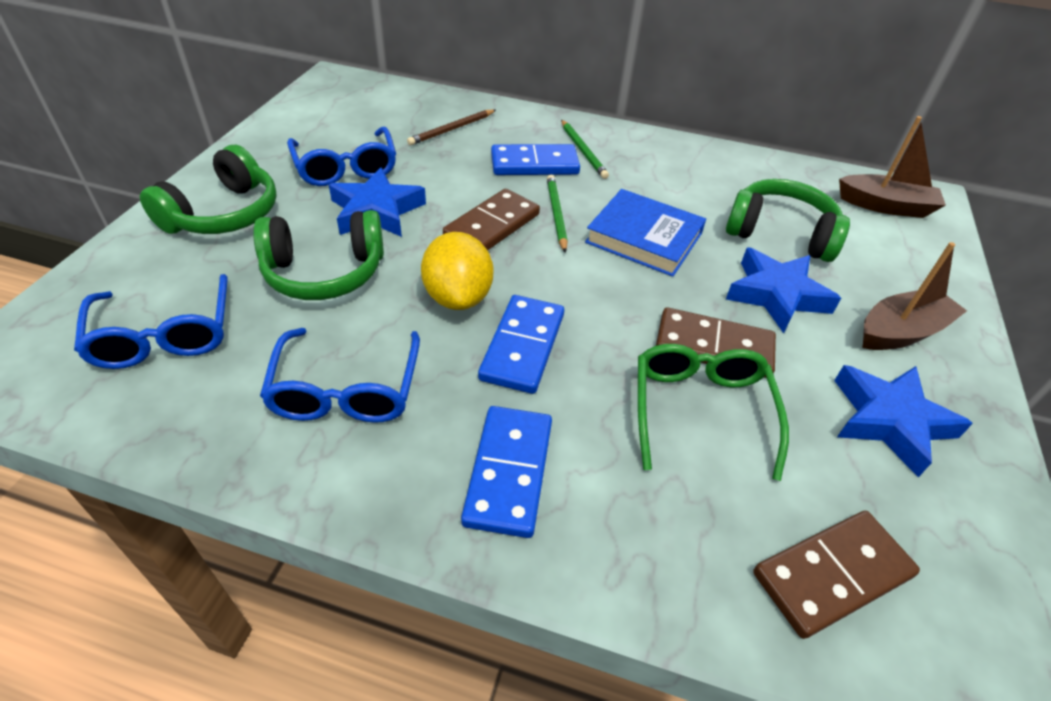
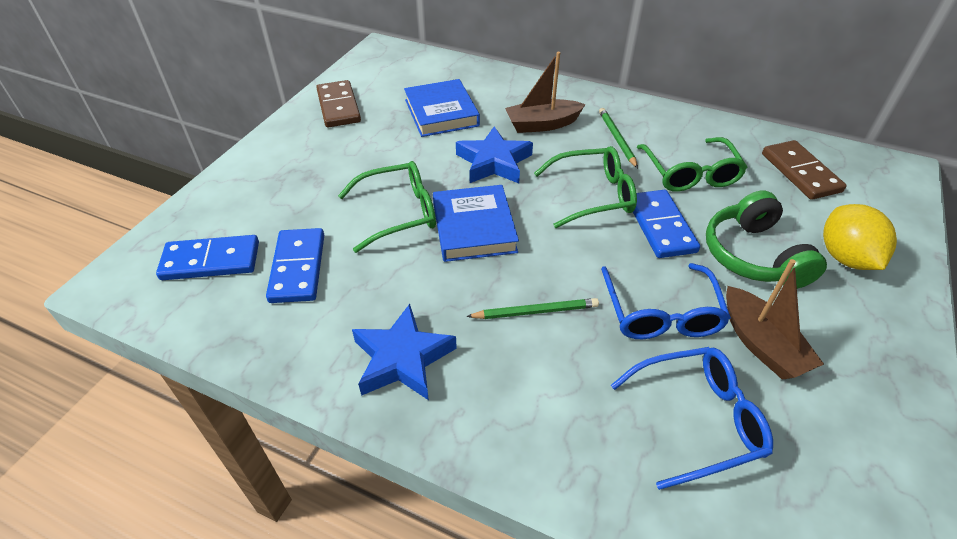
blue book: 1 -> 2
blue glasses: 3 -> 2
blue star: 3 -> 2
brown domino: 3 -> 2
brown pencil: 1 -> 0
green glasses: 1 -> 3
green headphones: 3 -> 1

